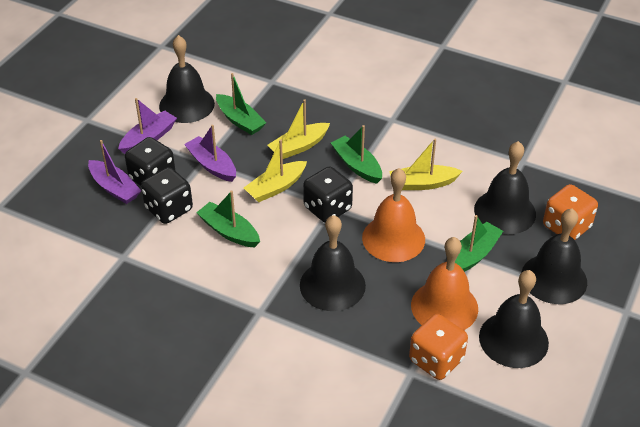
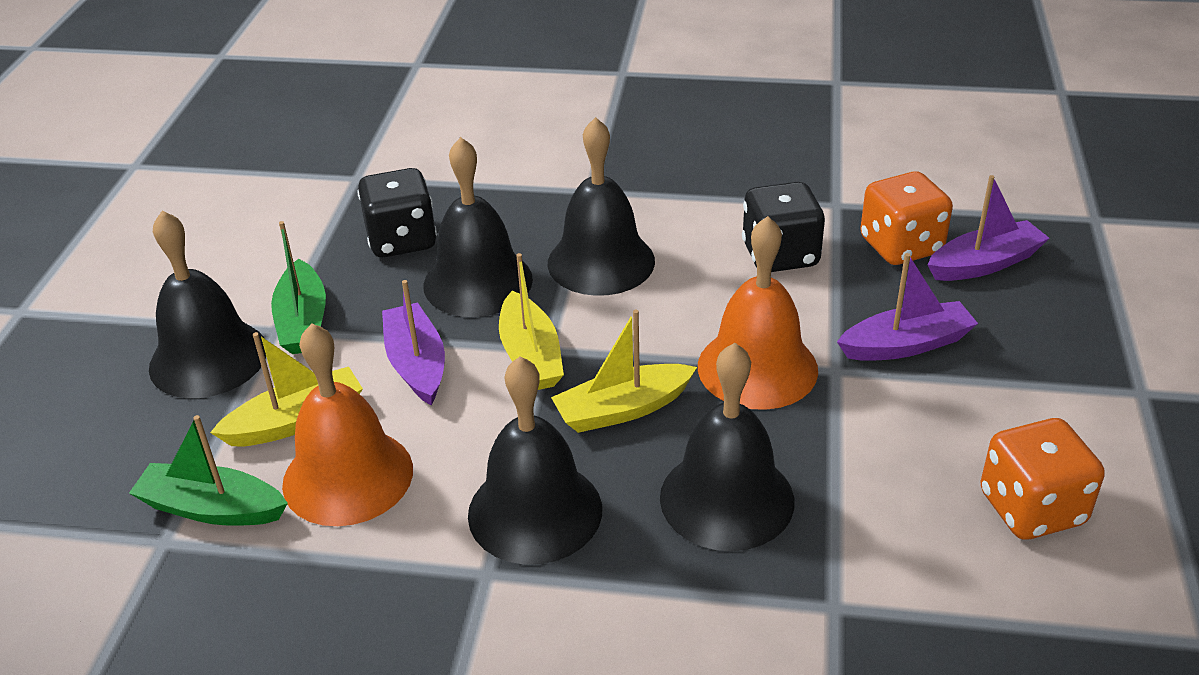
black dice: 3 -> 2
green boat: 4 -> 2

